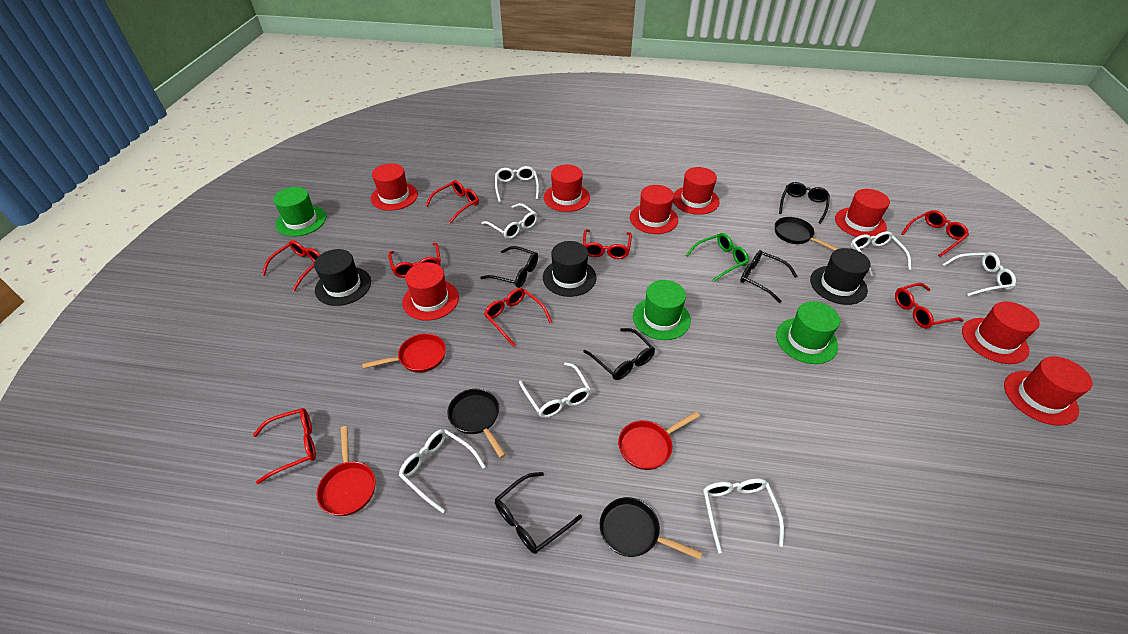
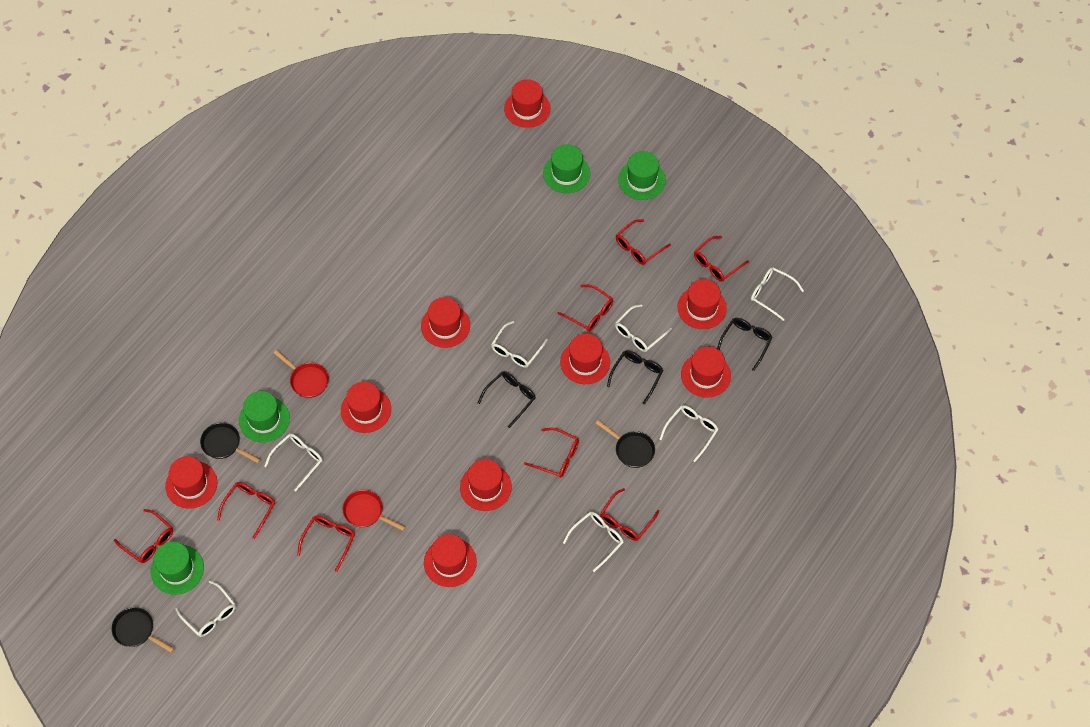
black glasses: 5 -> 3
black hat: 3 -> 0
green glasses: 1 -> 0
green hat: 3 -> 4
red hat: 8 -> 9
red pan: 3 -> 2

